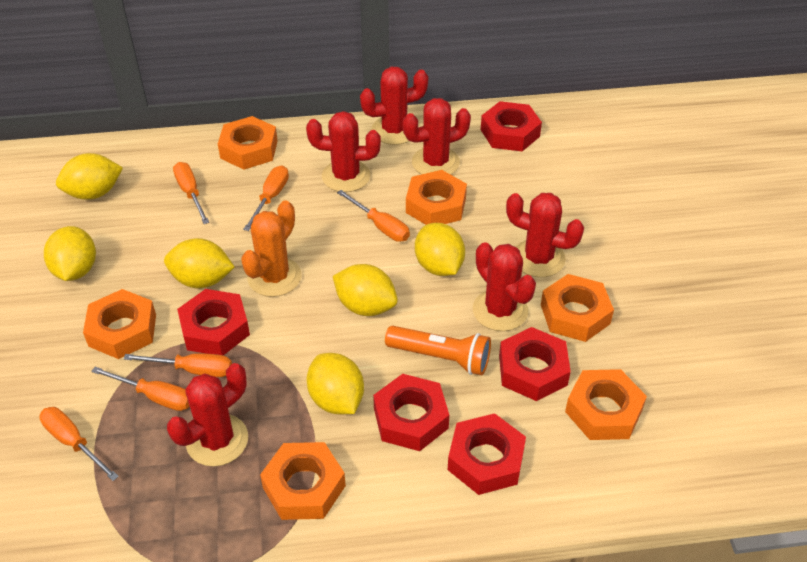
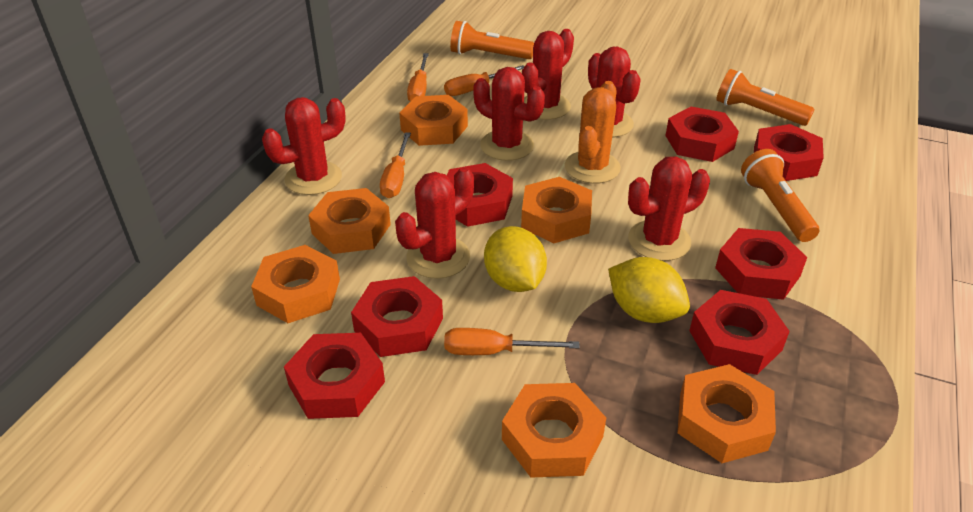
orange flashlight: 1 -> 3
orange screwdriver: 6 -> 4
red nut: 5 -> 7
yellow lemon: 6 -> 2

